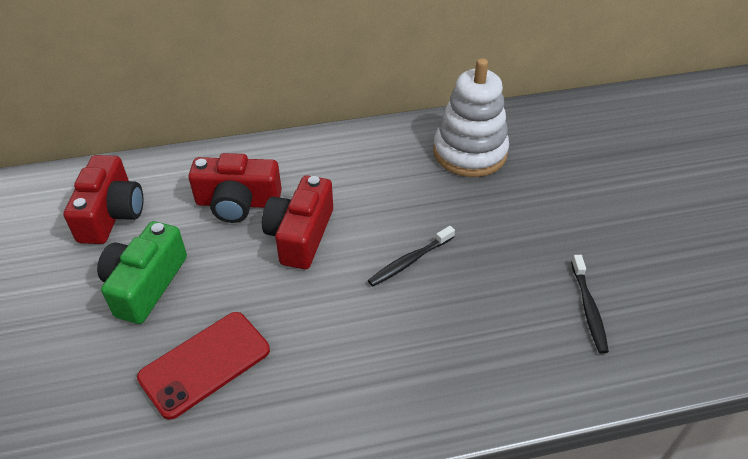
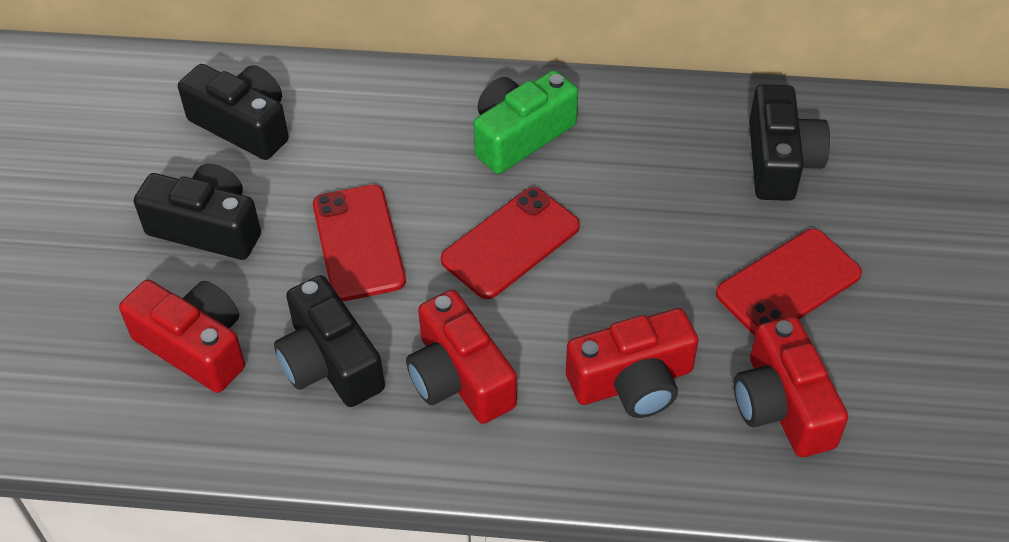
black camera: 0 -> 4
black toothbrush: 2 -> 0
red camera: 3 -> 4
red phone: 1 -> 3
white stacking toy: 1 -> 0

